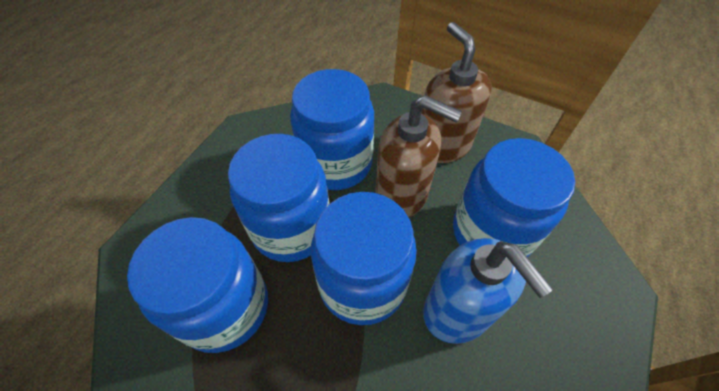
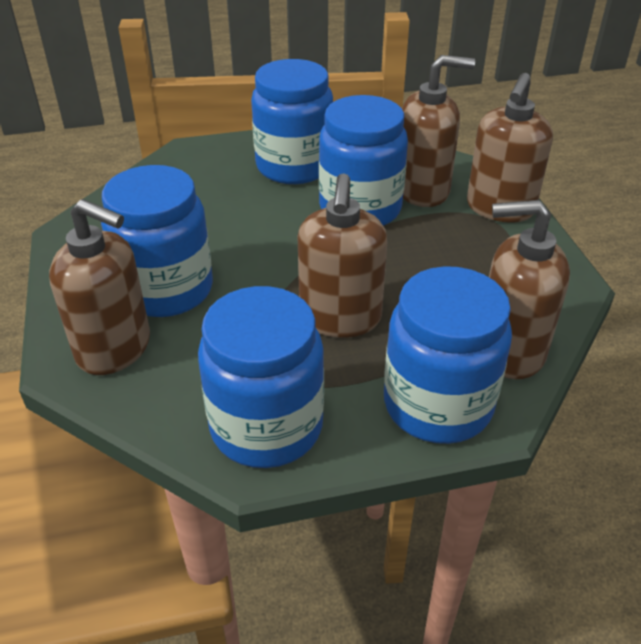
blue soap dispenser: 1 -> 0
brown soap dispenser: 2 -> 5

